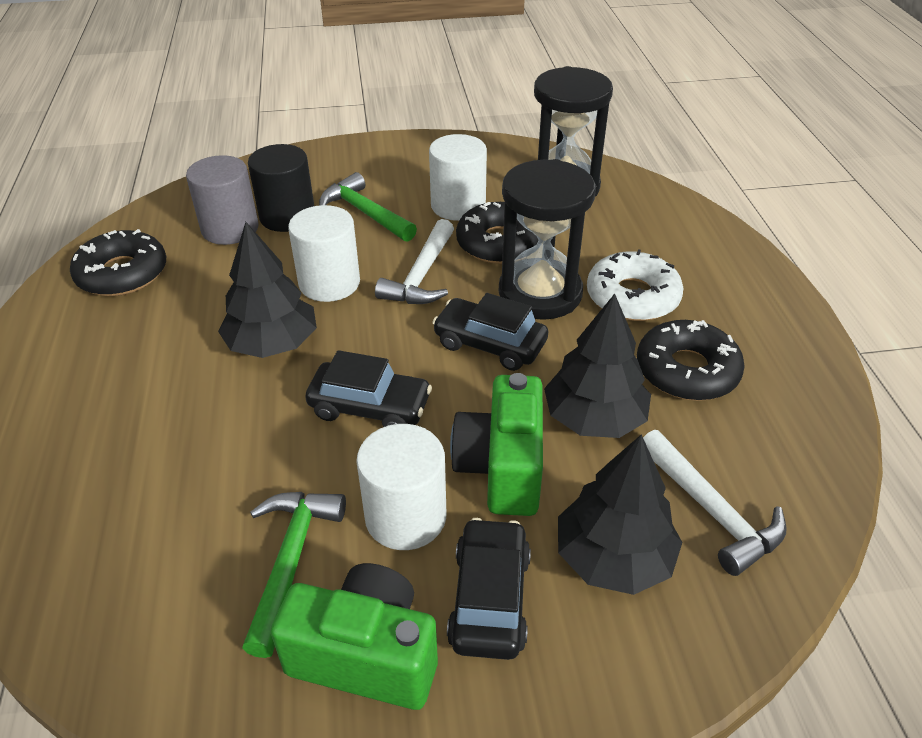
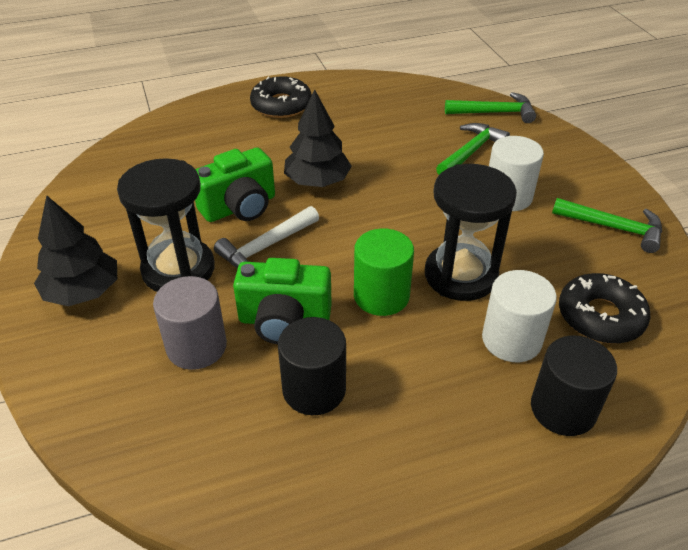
black car: 3 -> 0
black cylinder: 1 -> 2
black donut: 3 -> 2
black tree: 3 -> 2
green cylinder: 0 -> 1
green hammer: 2 -> 3
white cylinder: 3 -> 2
white donut: 1 -> 0
white hammer: 2 -> 1

